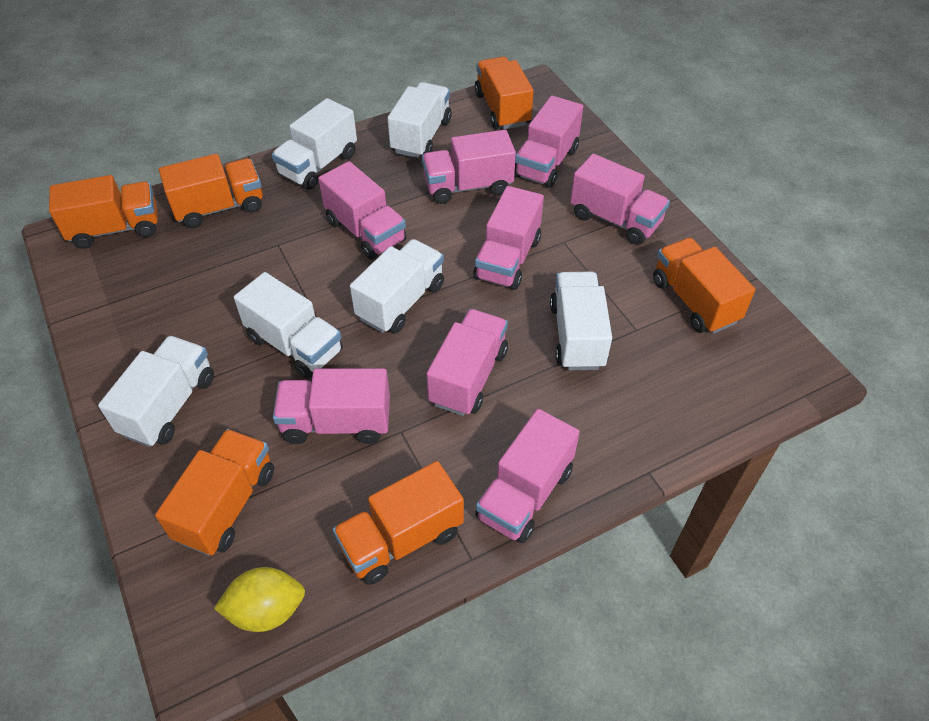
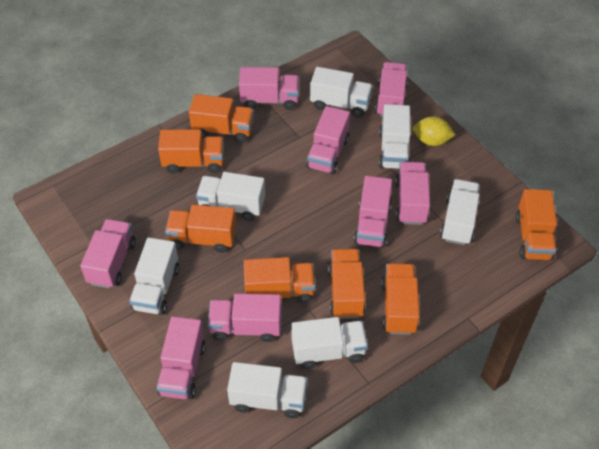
orange truck: 6 -> 7
white truck: 6 -> 7

